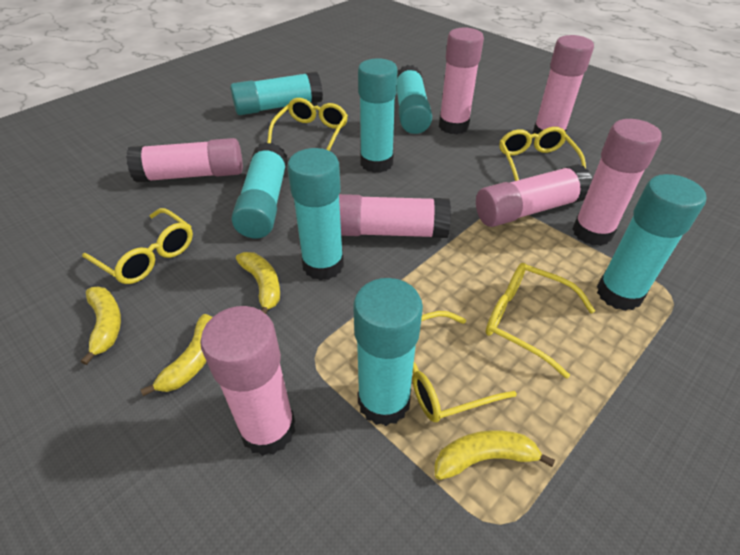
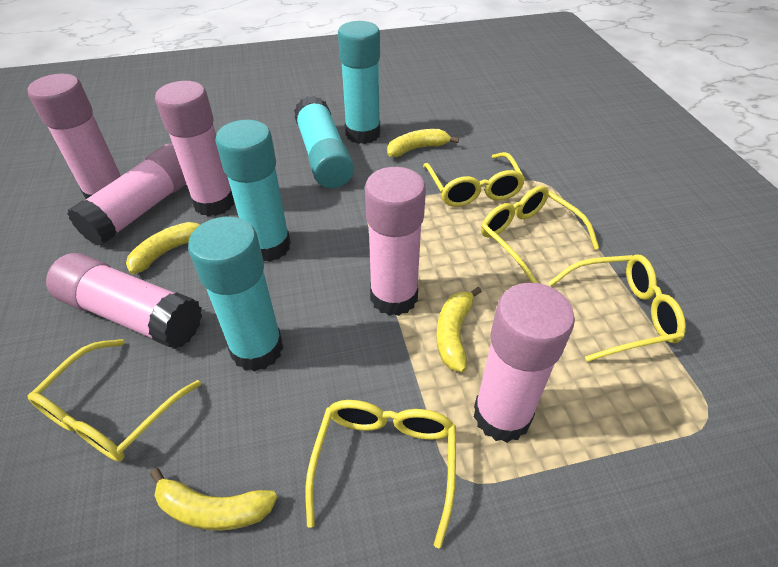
pink glue stick: 7 -> 6
turquoise glue stick: 7 -> 4

